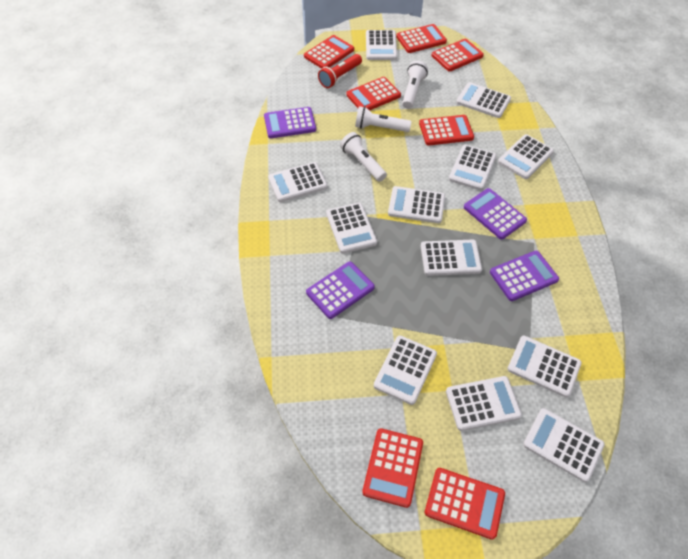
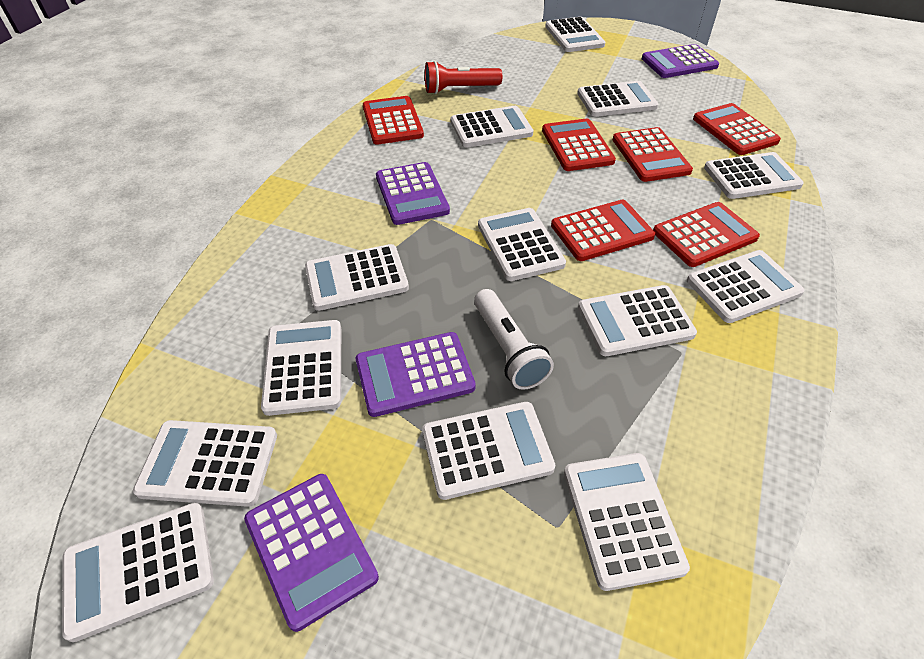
red calculator: 7 -> 6
white calculator: 12 -> 13
white flashlight: 3 -> 1

